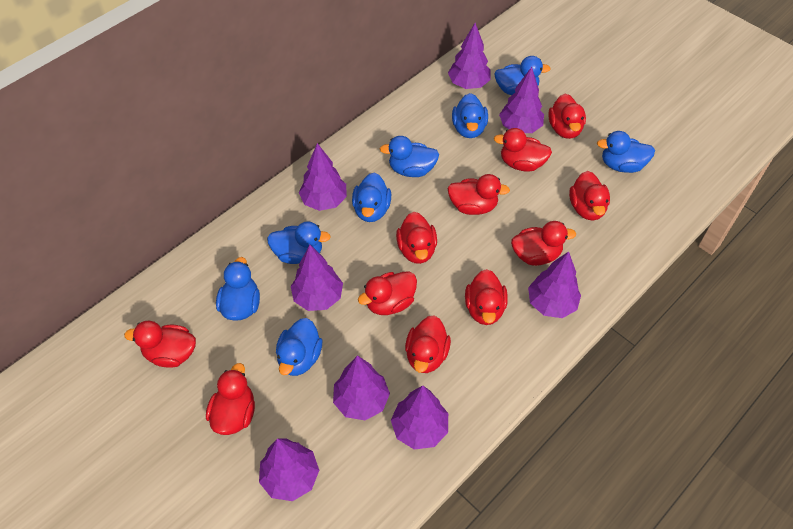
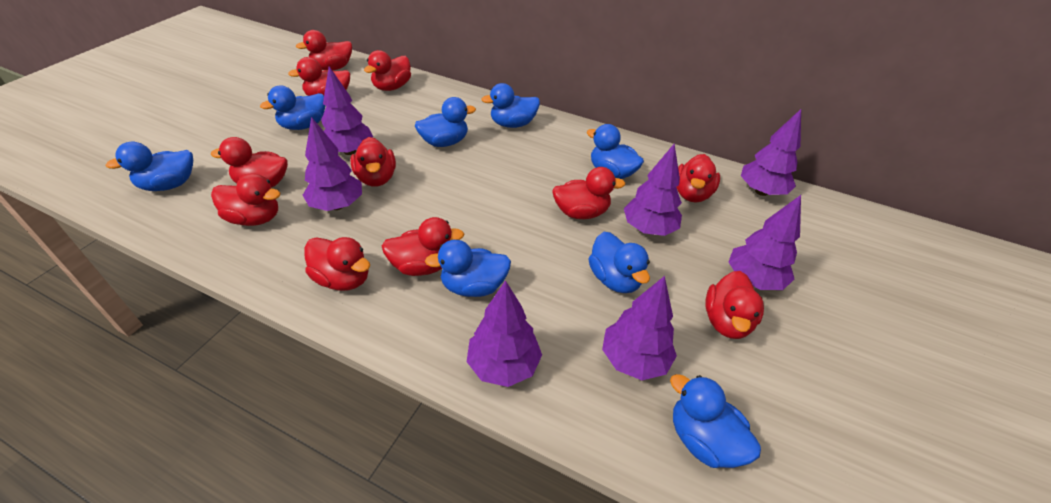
purple tree: 8 -> 7

